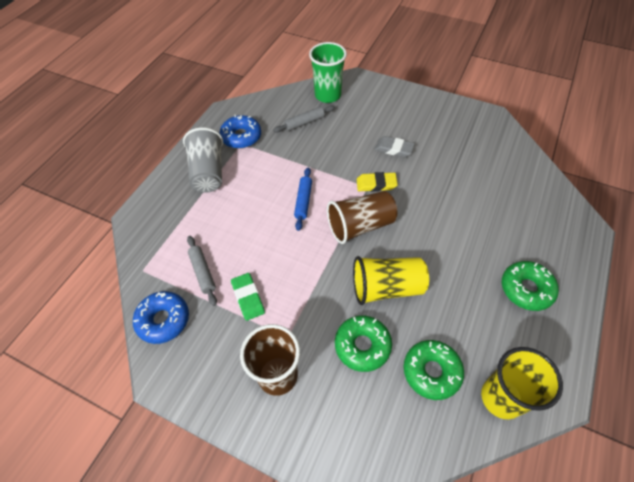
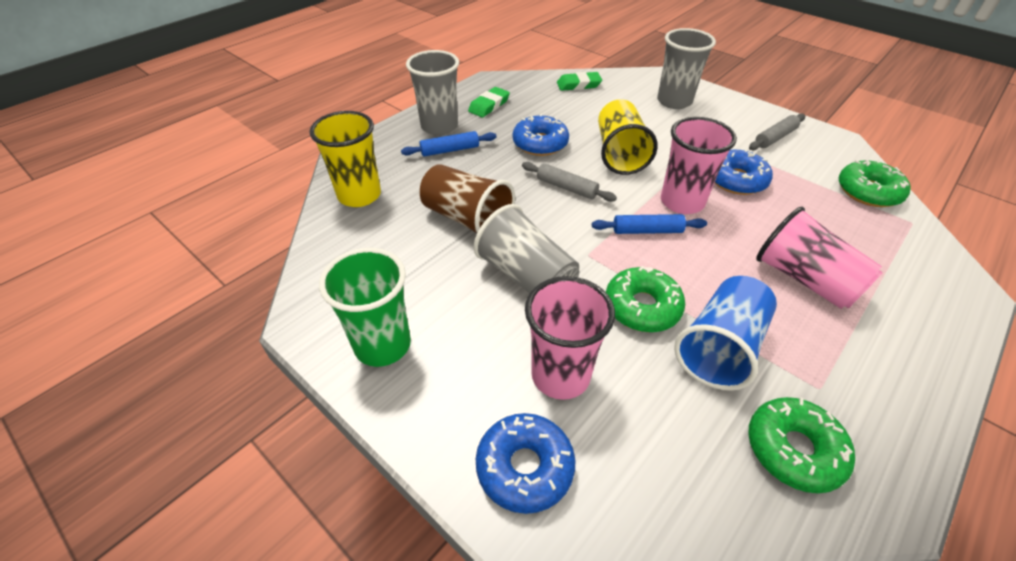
blue cup: 0 -> 1
blue donut: 2 -> 3
blue rolling pin: 1 -> 2
brown cup: 2 -> 1
green eraser: 1 -> 2
grey cup: 1 -> 3
grey eraser: 1 -> 0
pink cup: 0 -> 3
yellow eraser: 1 -> 0

